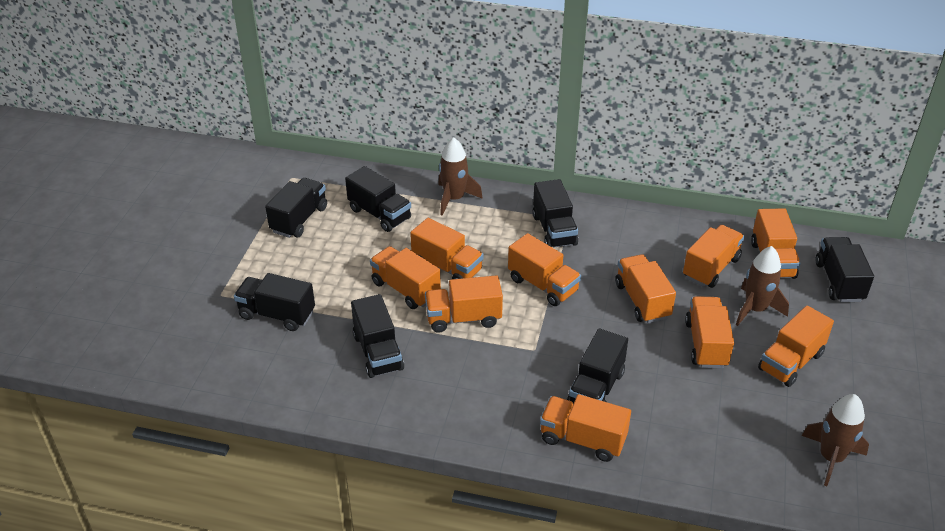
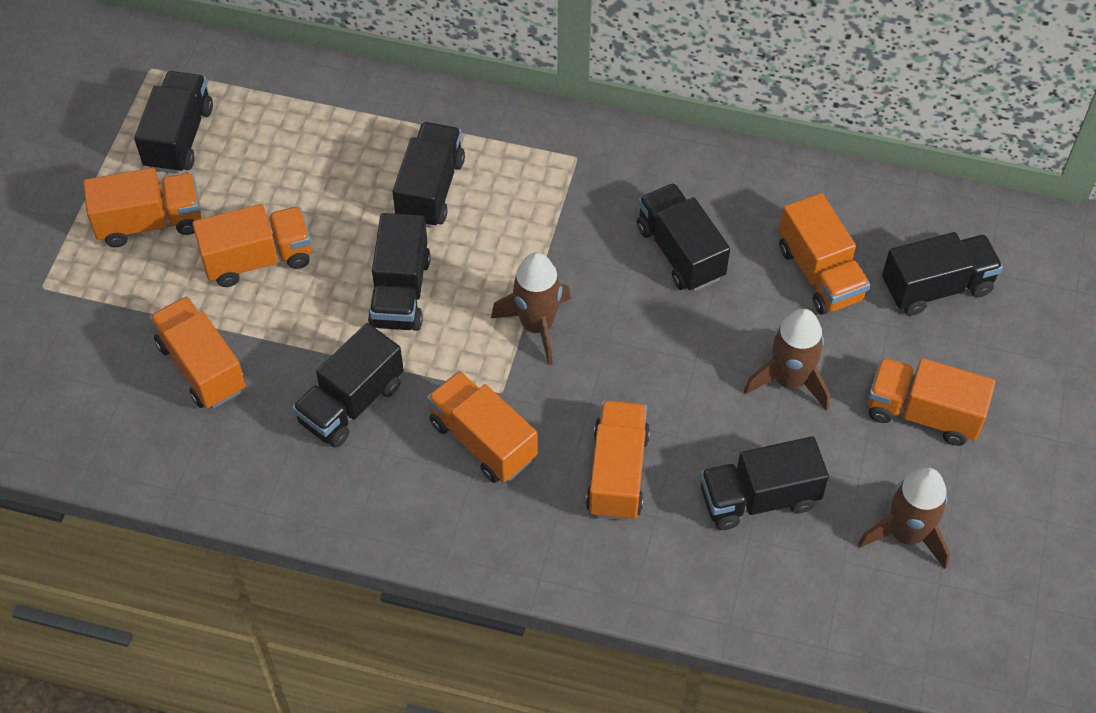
orange truck: 10 -> 7

